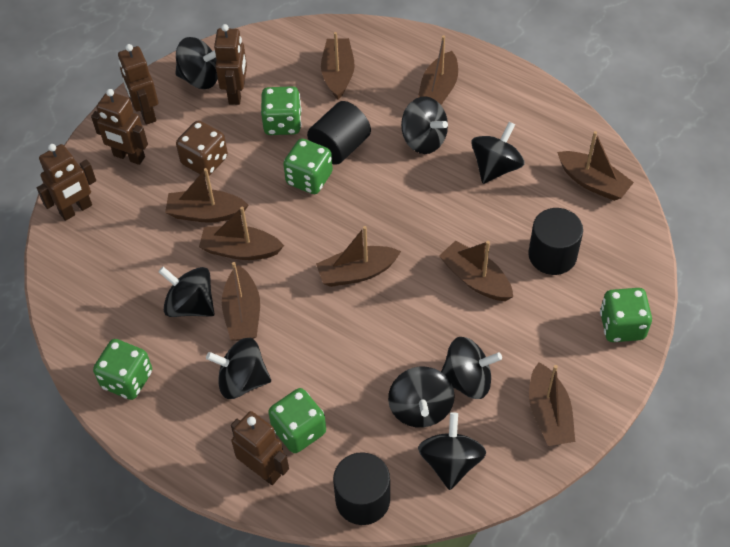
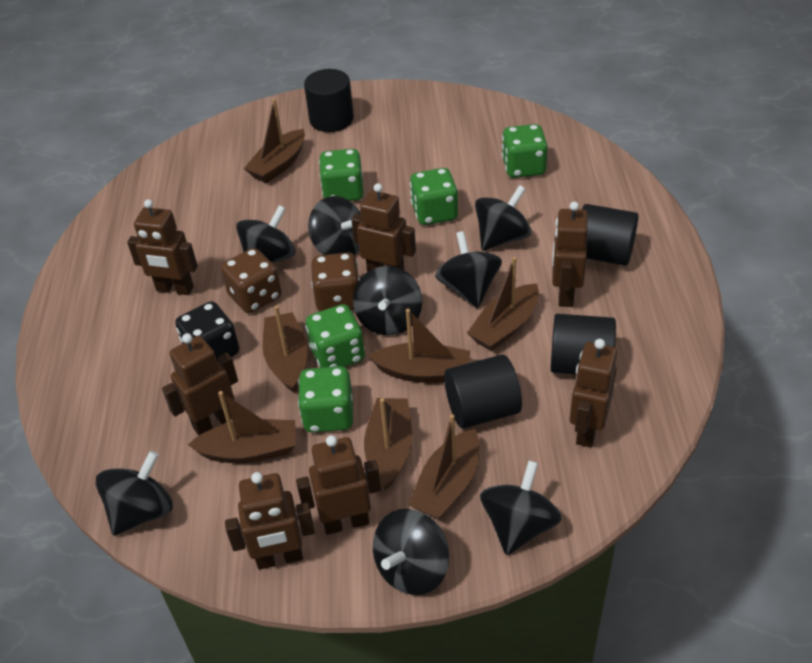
black cylinder: 3 -> 4
black dice: 0 -> 1
brown boat: 9 -> 7
brown dice: 1 -> 2
brown robot: 5 -> 7

